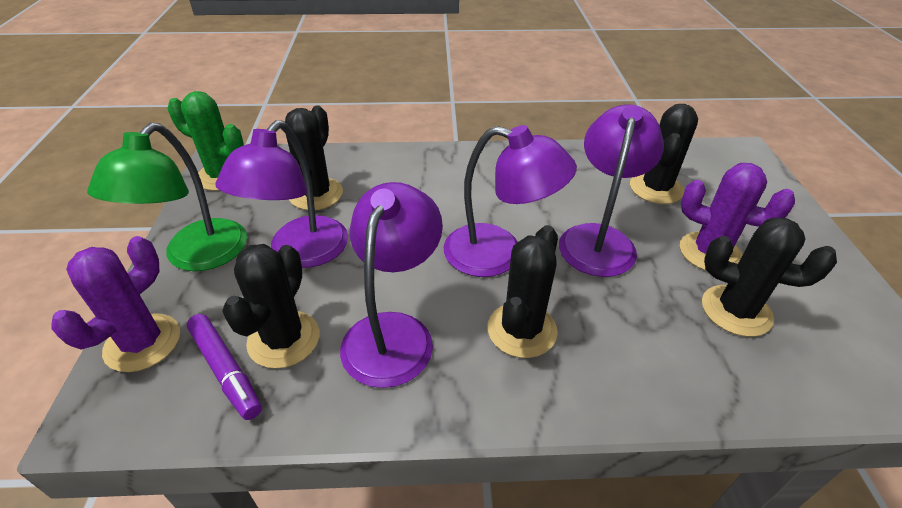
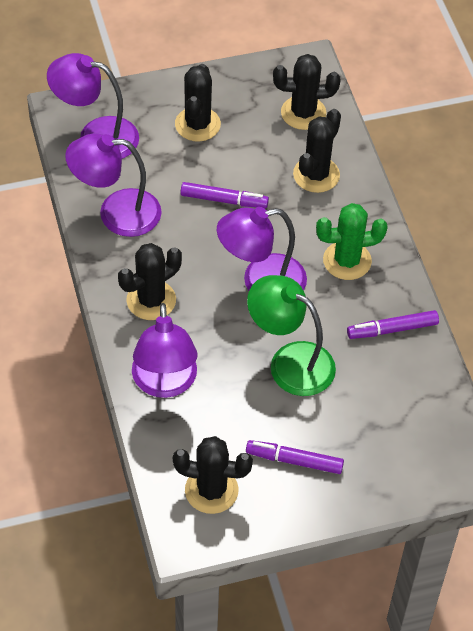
purple cactus: 2 -> 0
purple marker: 1 -> 3

